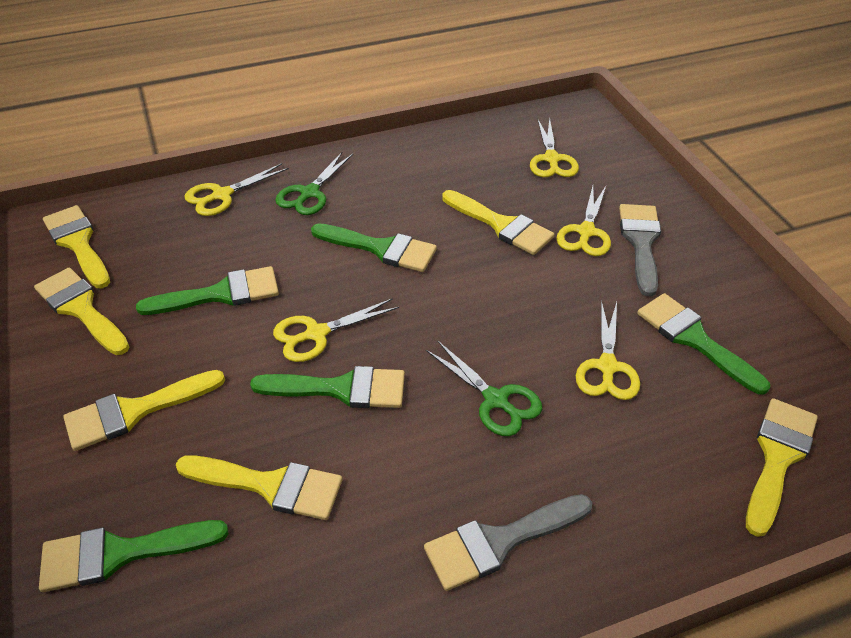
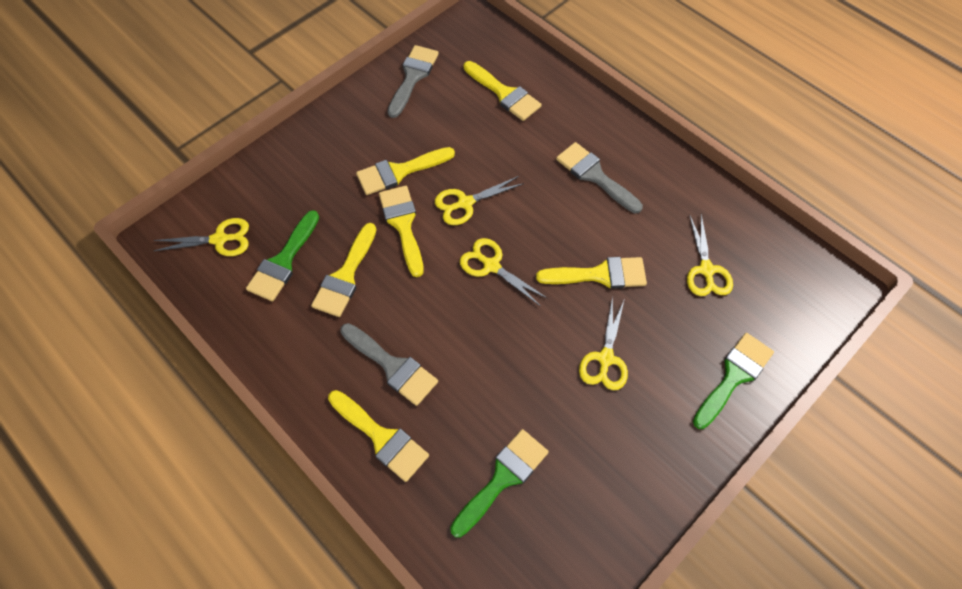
green brush: 5 -> 3
green scissors: 2 -> 0
grey brush: 2 -> 3

